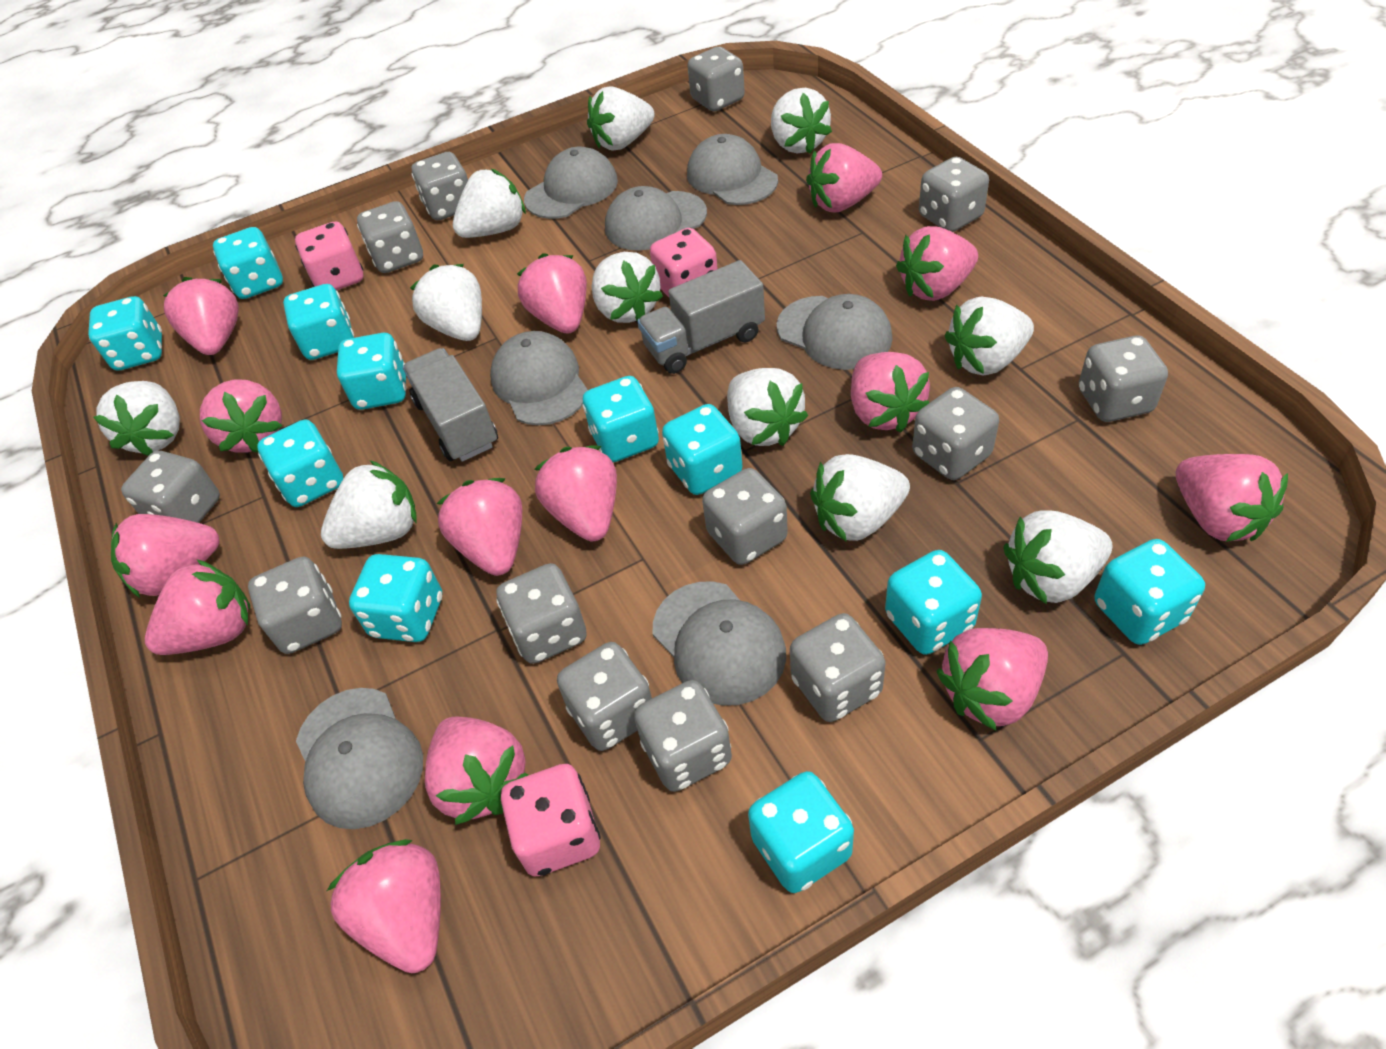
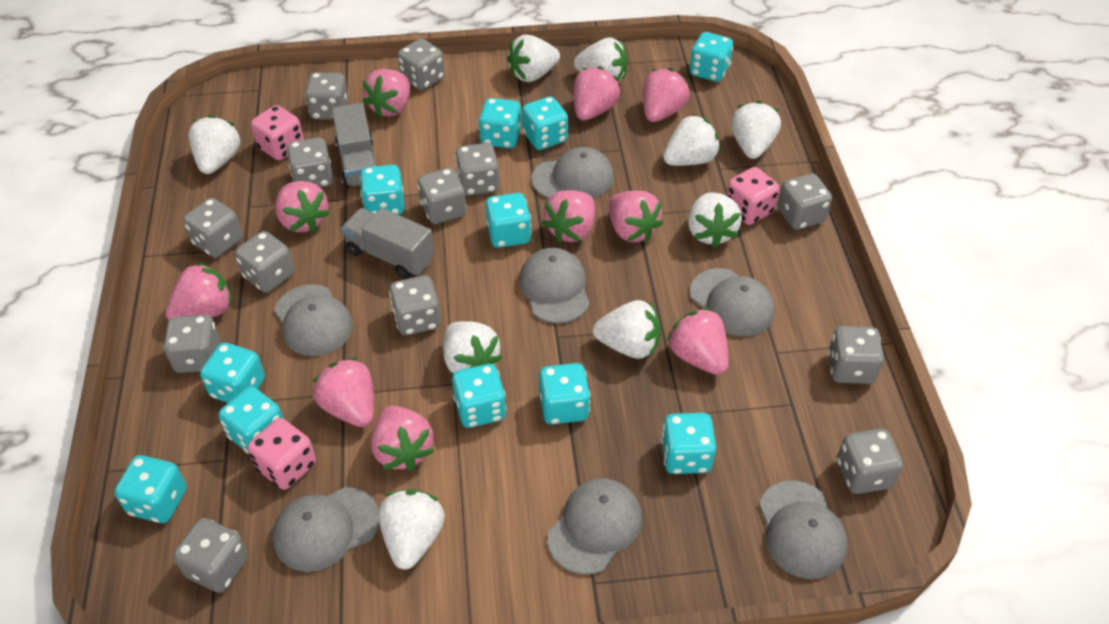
pink strawberry: 14 -> 10
white strawberry: 11 -> 9

